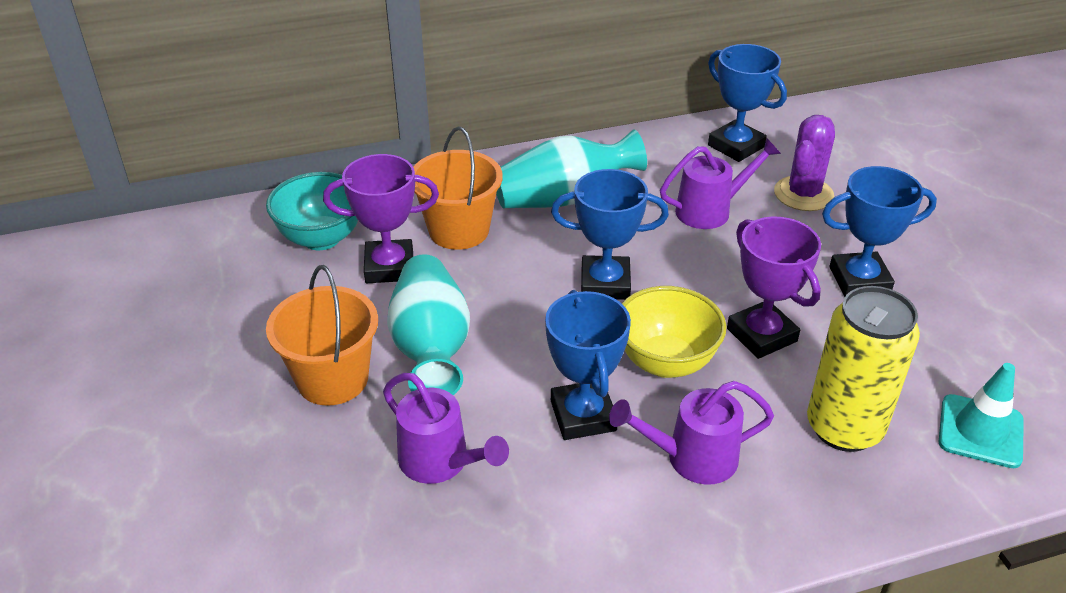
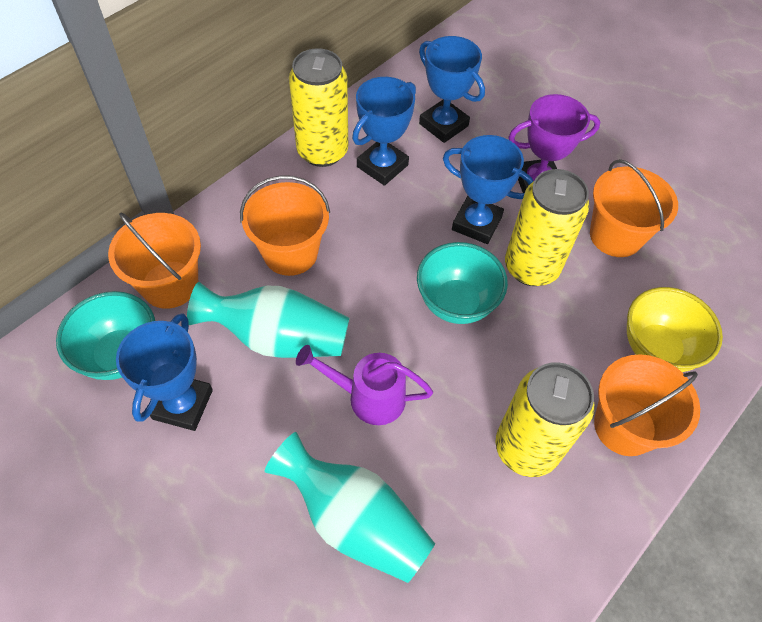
orange bucket: 2 -> 4
purple cactus: 1 -> 0
purple trophy: 2 -> 1
purple watering can: 3 -> 1
turquoise bowl: 1 -> 2
turquoise traffic cone: 1 -> 0
yellow can: 1 -> 3

